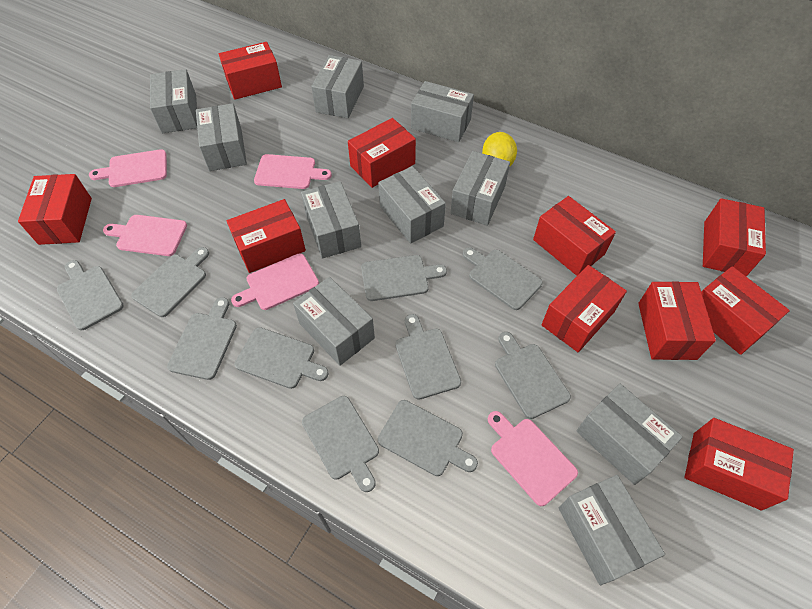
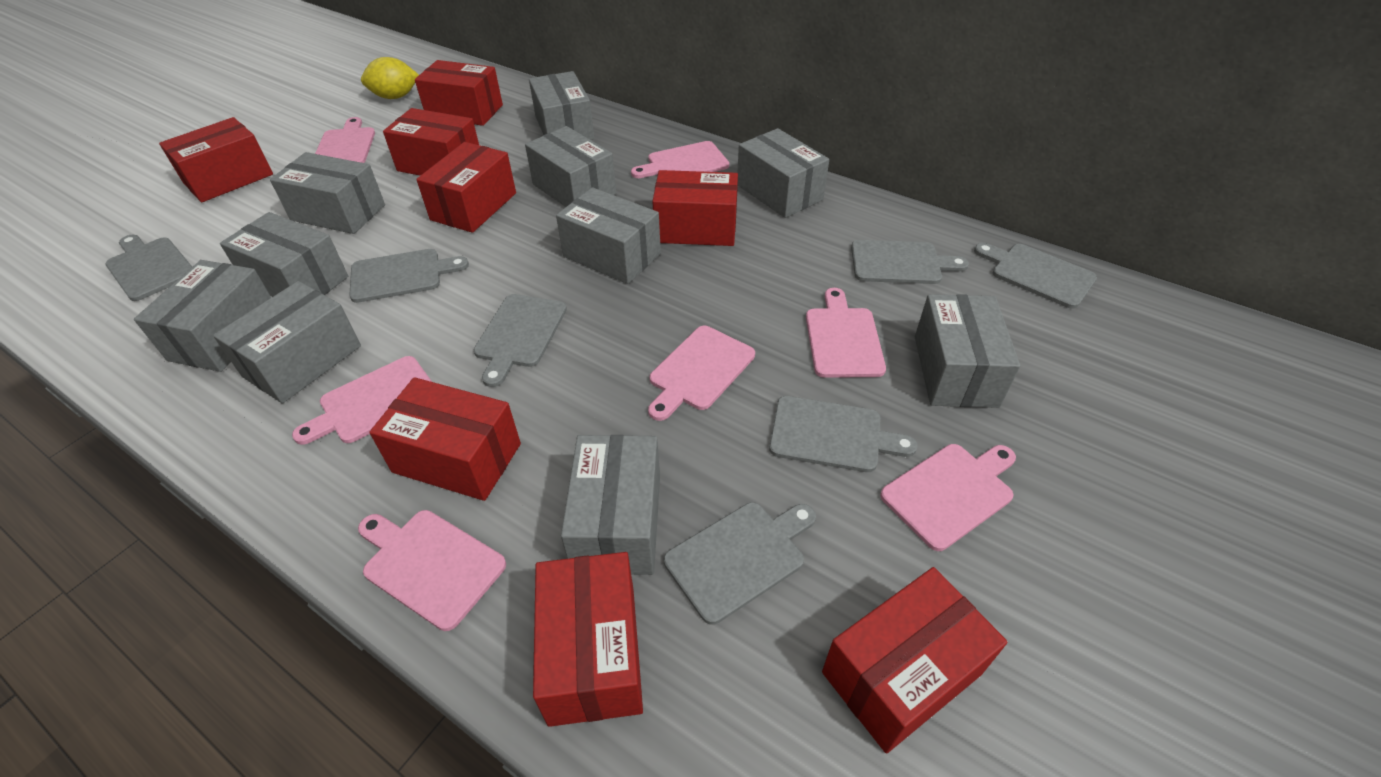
grey cutting board: 10 -> 7
pink cutting board: 5 -> 7
red box: 10 -> 8

